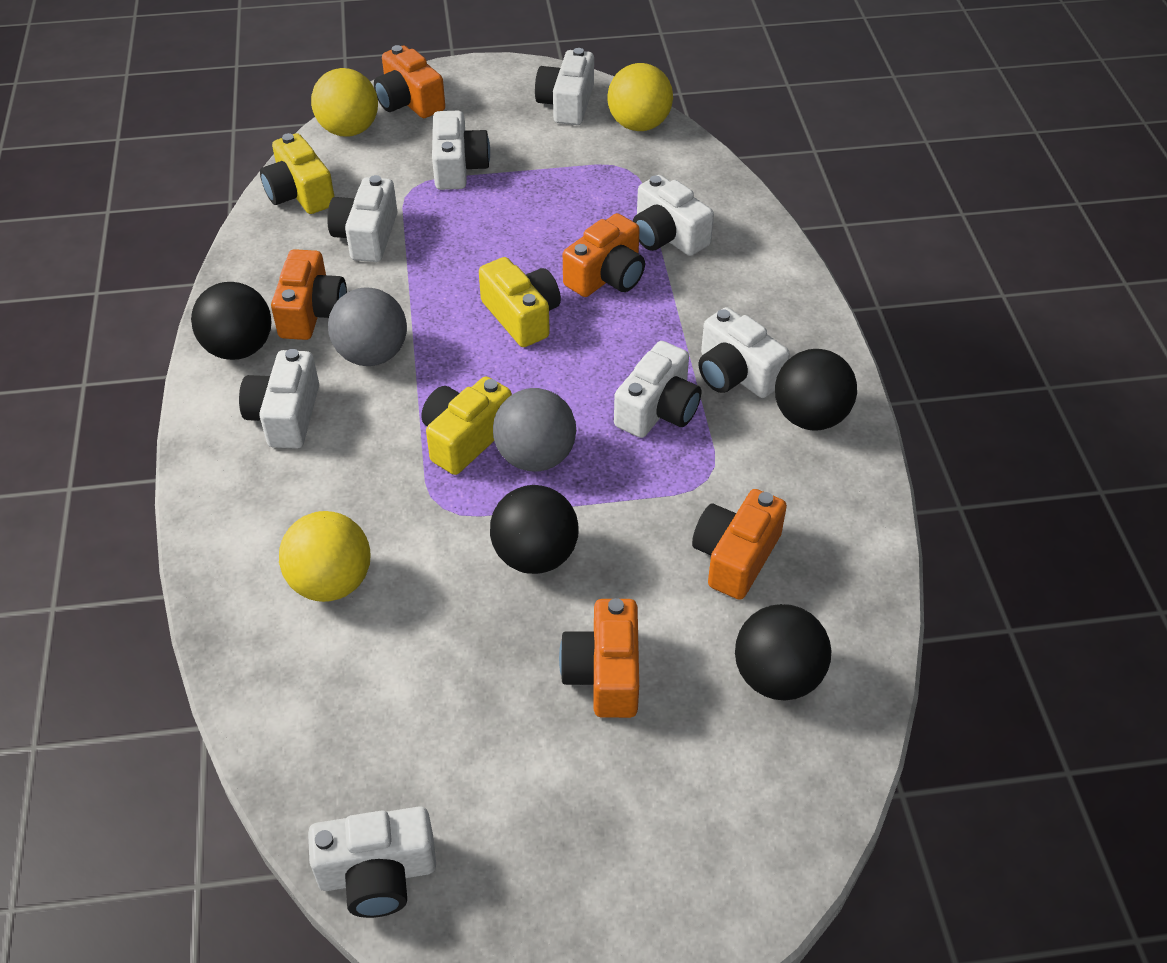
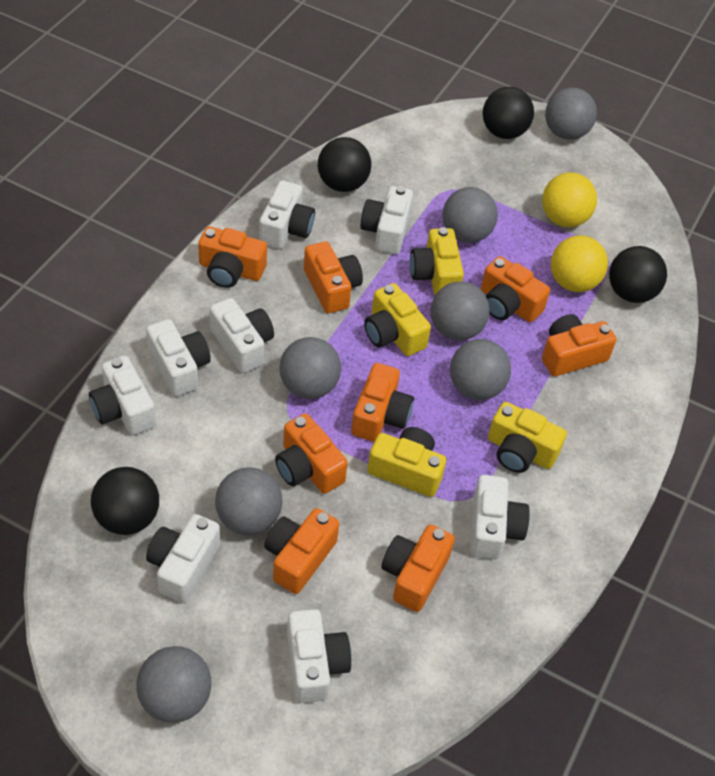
grey ball: 2 -> 7
orange camera: 5 -> 8
yellow ball: 3 -> 2
yellow camera: 3 -> 4

